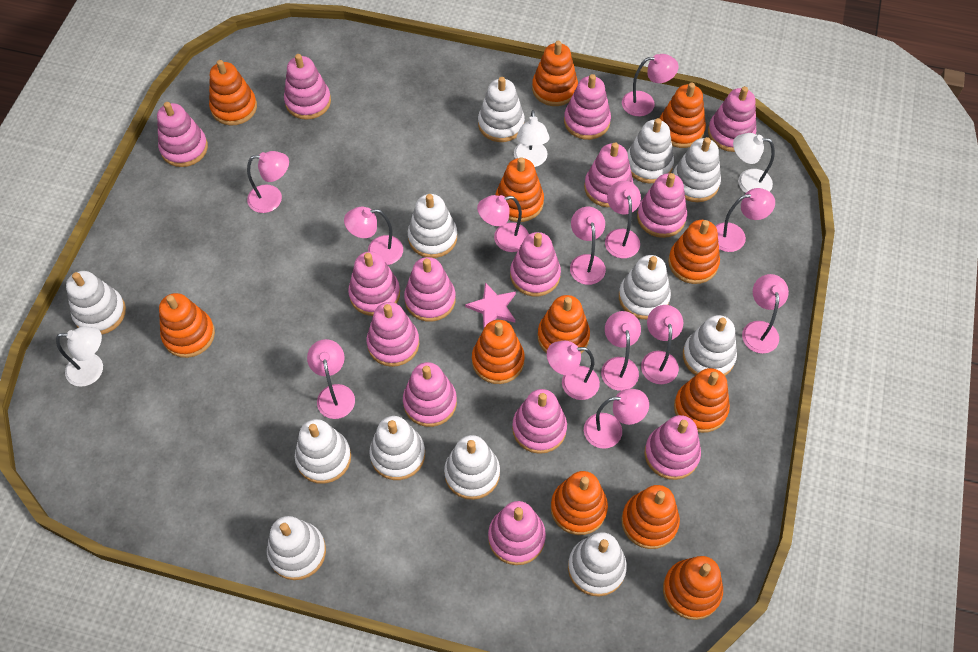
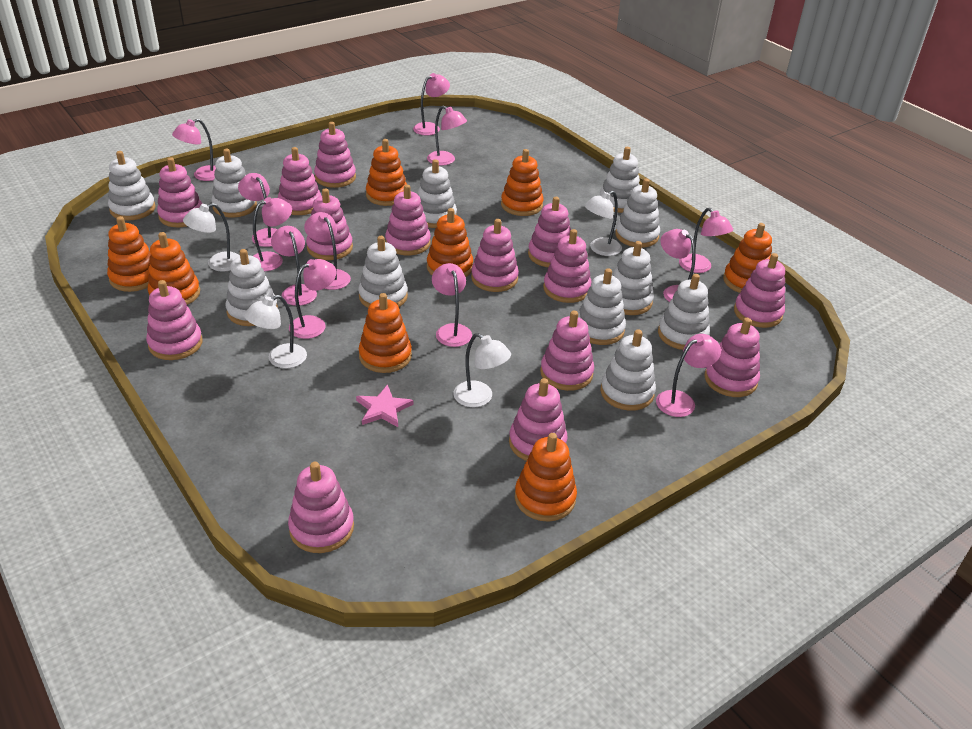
orange stacking toy: 12 -> 8
pink lamp: 13 -> 12
white lamp: 3 -> 4
white stacking toy: 12 -> 11

